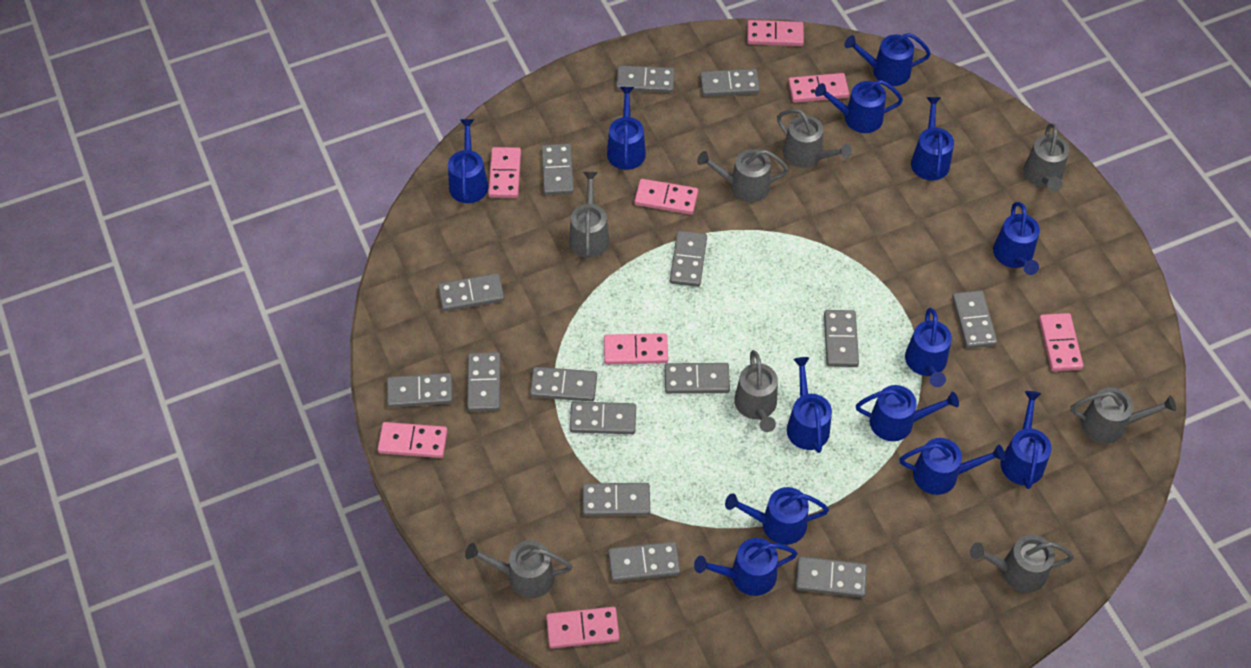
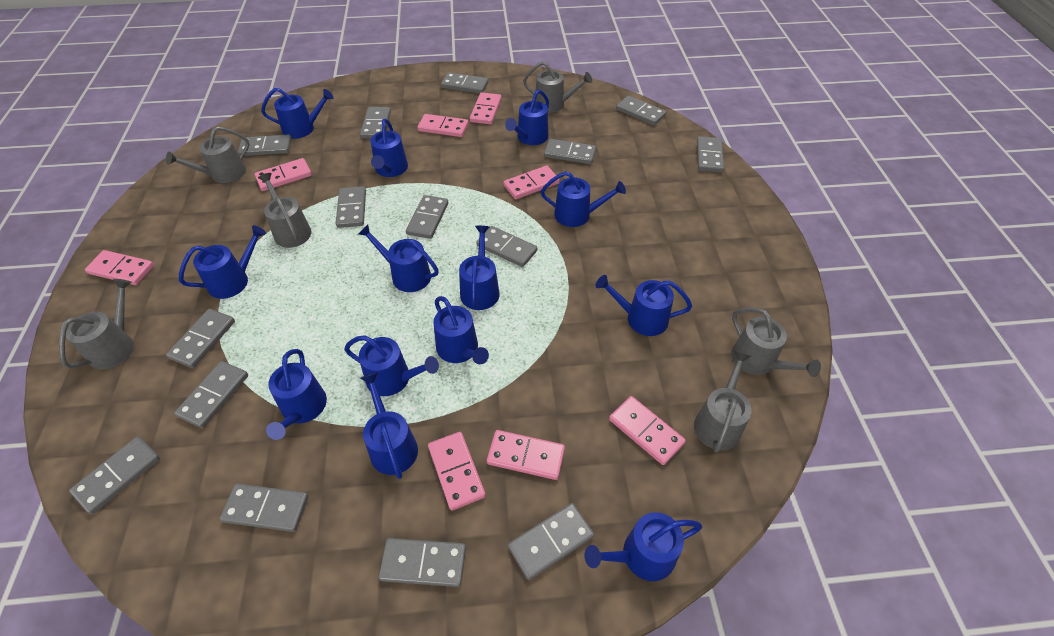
grey watering can: 8 -> 6

